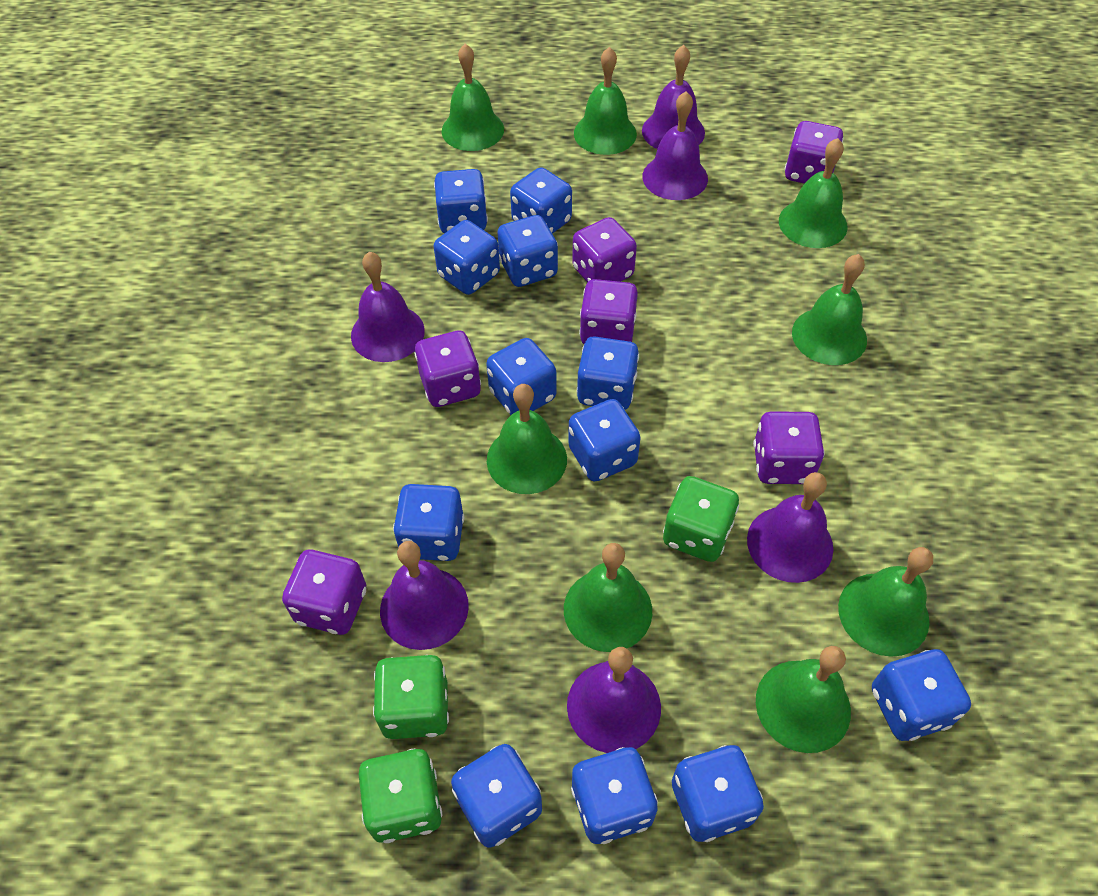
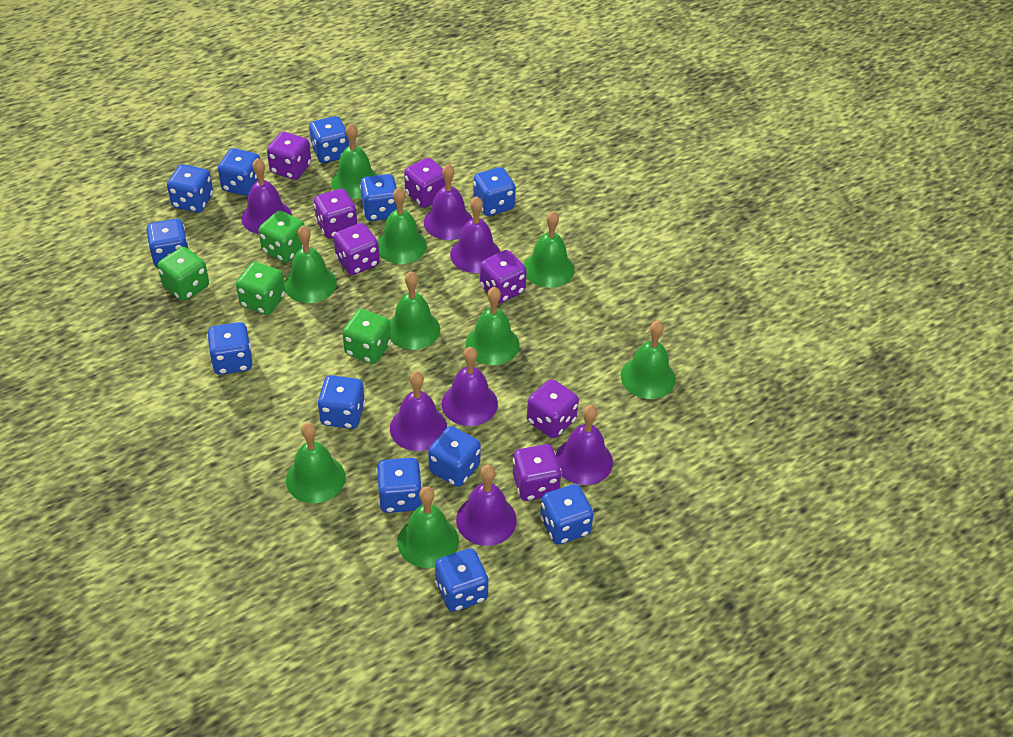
green bell: 8 -> 9
green dice: 3 -> 4
purple bell: 6 -> 7
purple dice: 6 -> 7

